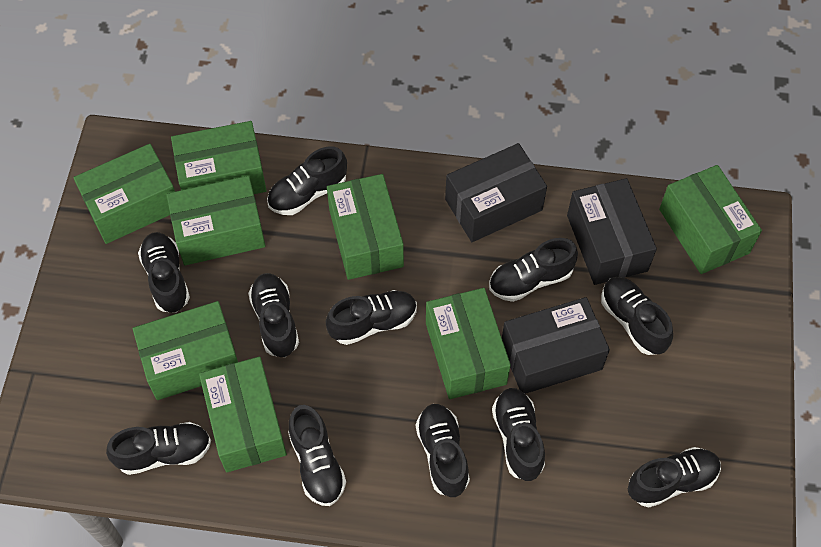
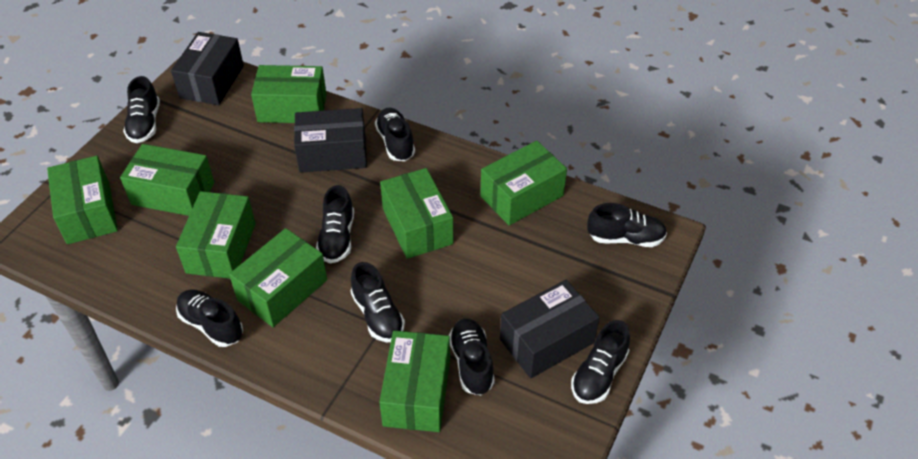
black shoe: 11 -> 8

